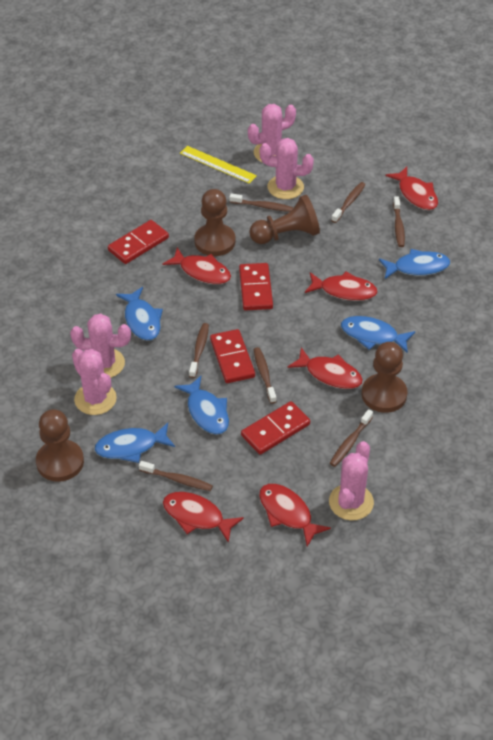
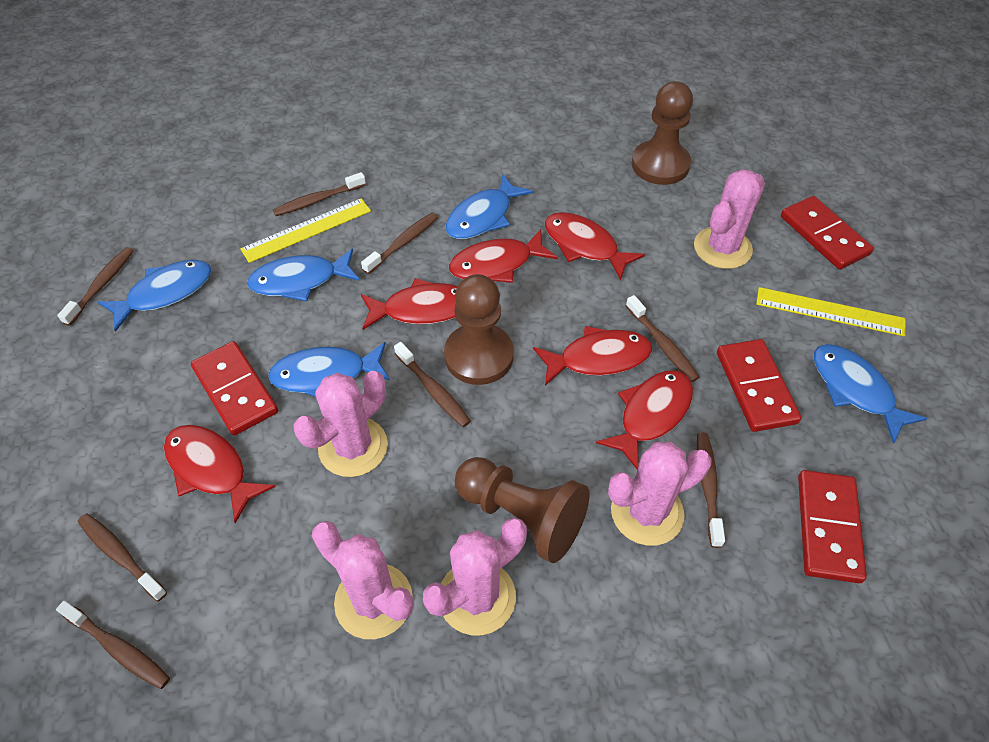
brown pawn: 4 -> 3
brown toothbrush: 7 -> 8
yellow ruler: 1 -> 2

